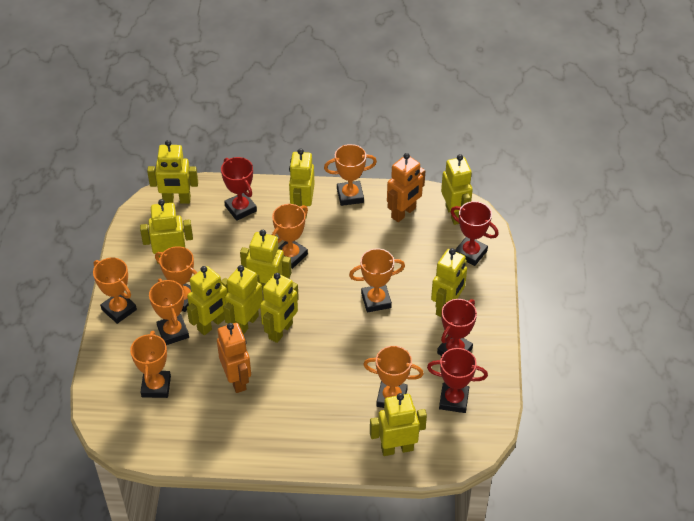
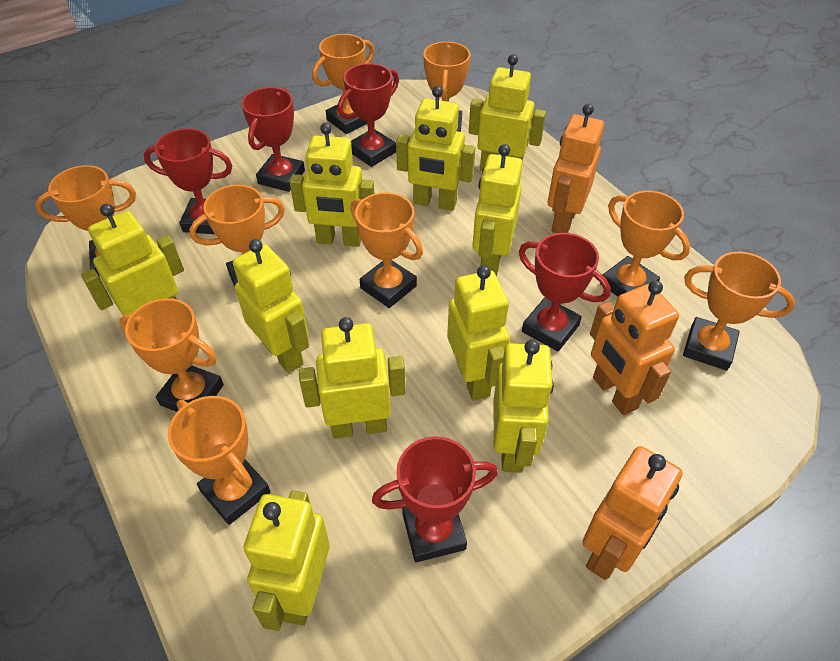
orange robot: 2 -> 3
orange trophy: 8 -> 9
red trophy: 4 -> 5

